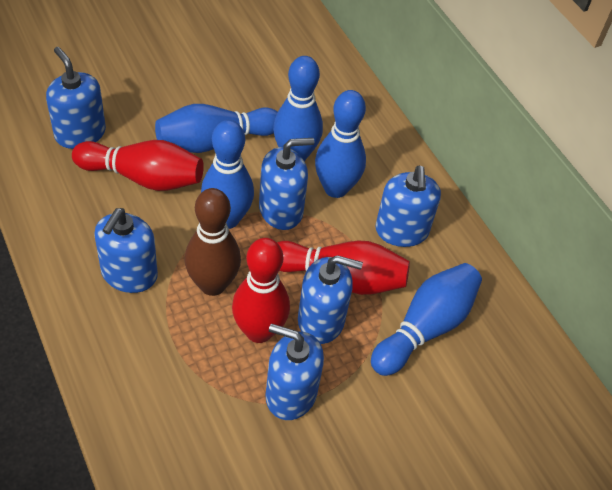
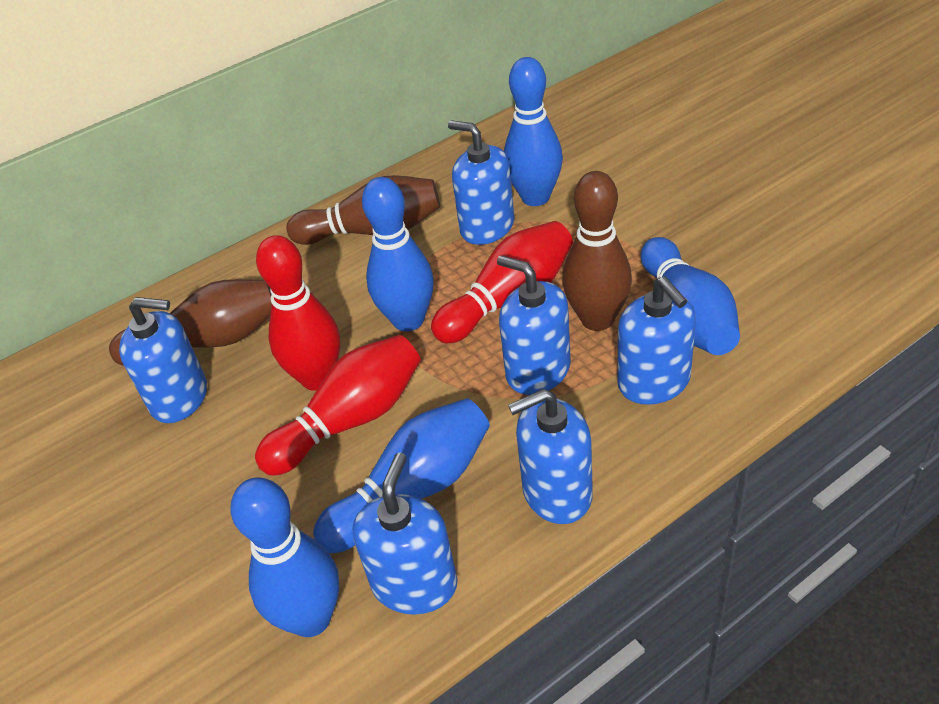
brown bowling pin: 1 -> 3

